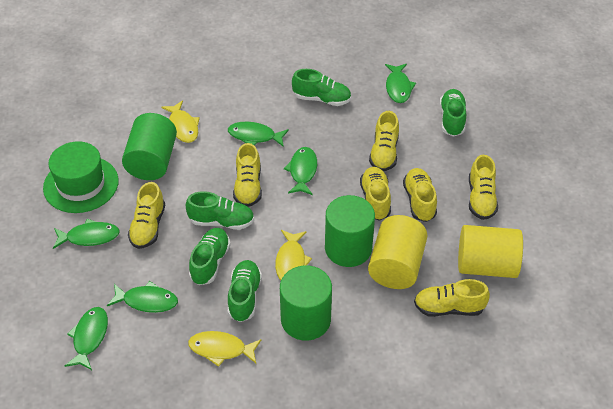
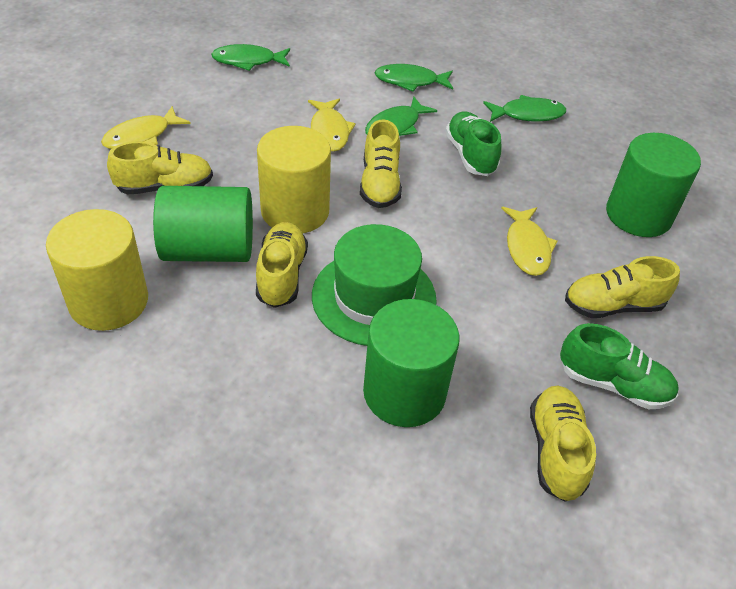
green fish: 6 -> 4
green shoe: 5 -> 2
yellow shoe: 7 -> 5

